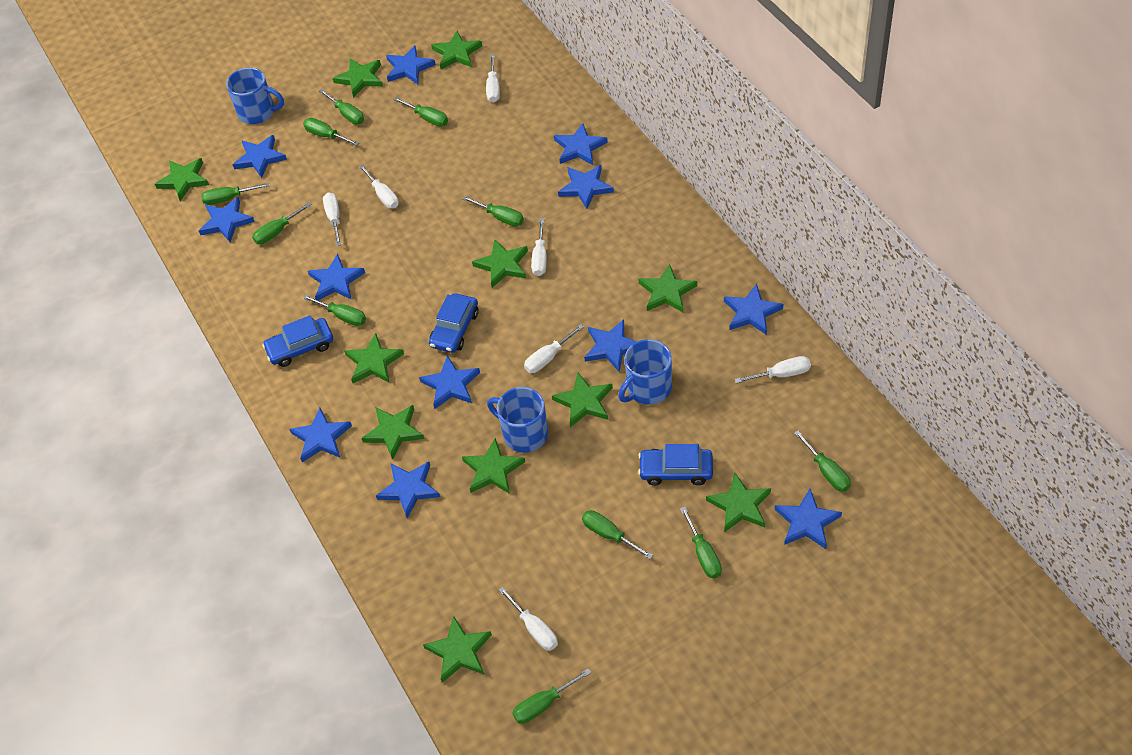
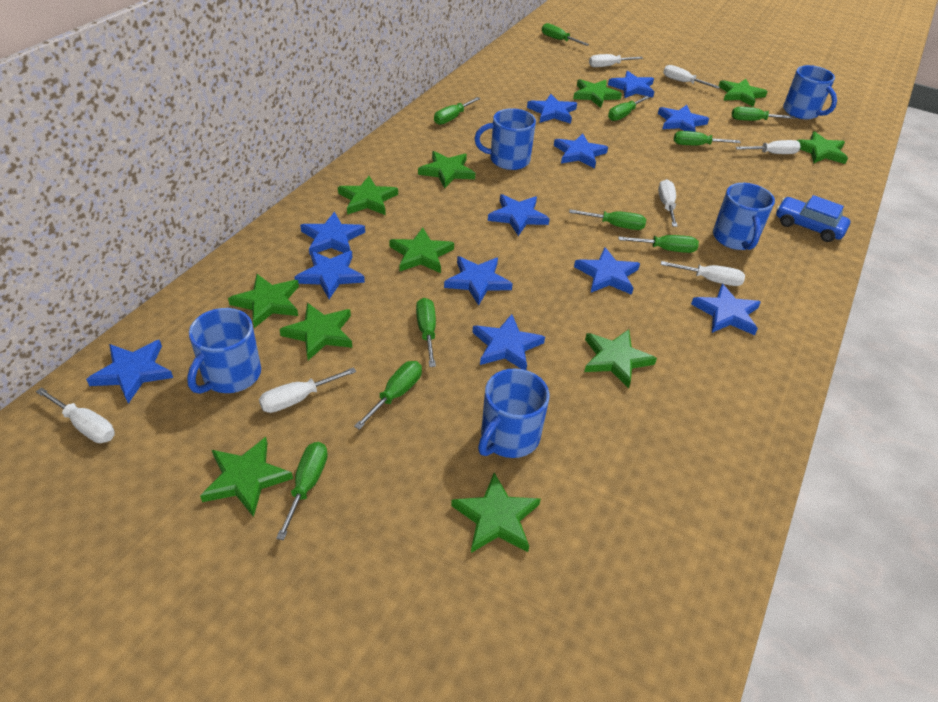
blue car: 3 -> 1
blue mug: 3 -> 5
green screwdriver: 11 -> 10

